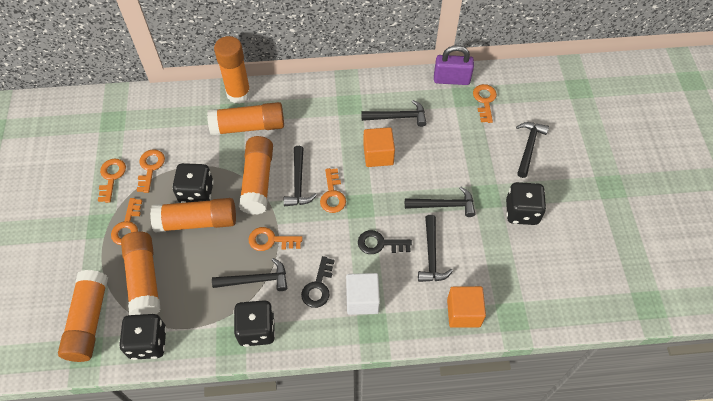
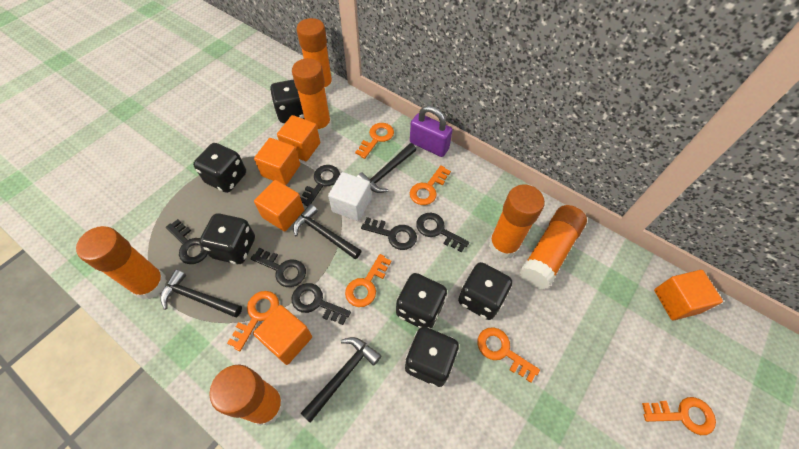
black dice: 4 -> 6
black hammer: 6 -> 4
black key: 2 -> 6
orange cube: 2 -> 5

